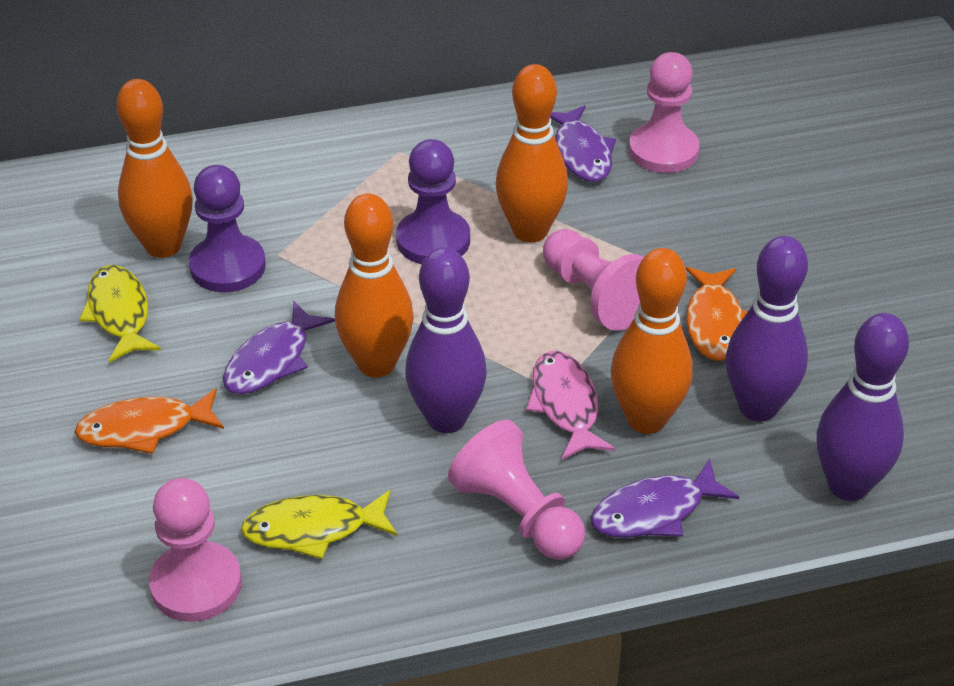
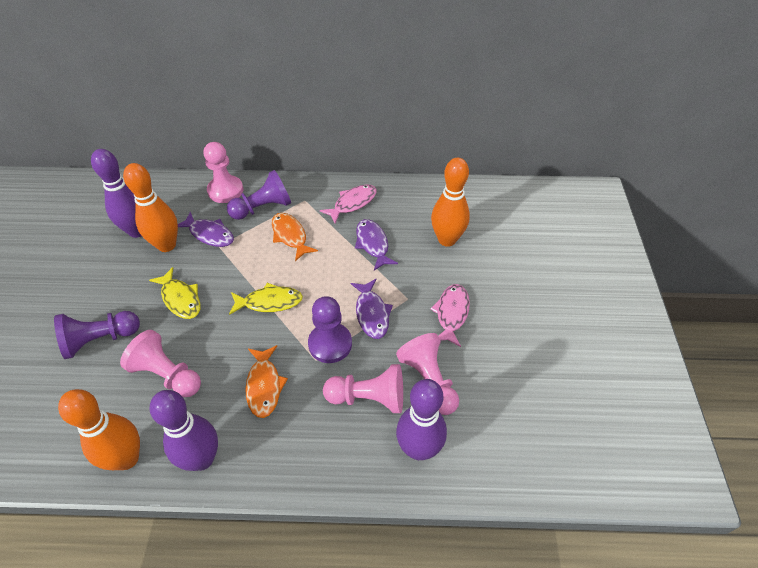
orange bowling pin: 4 -> 3
pink fish: 1 -> 2
purple pawn: 2 -> 3

